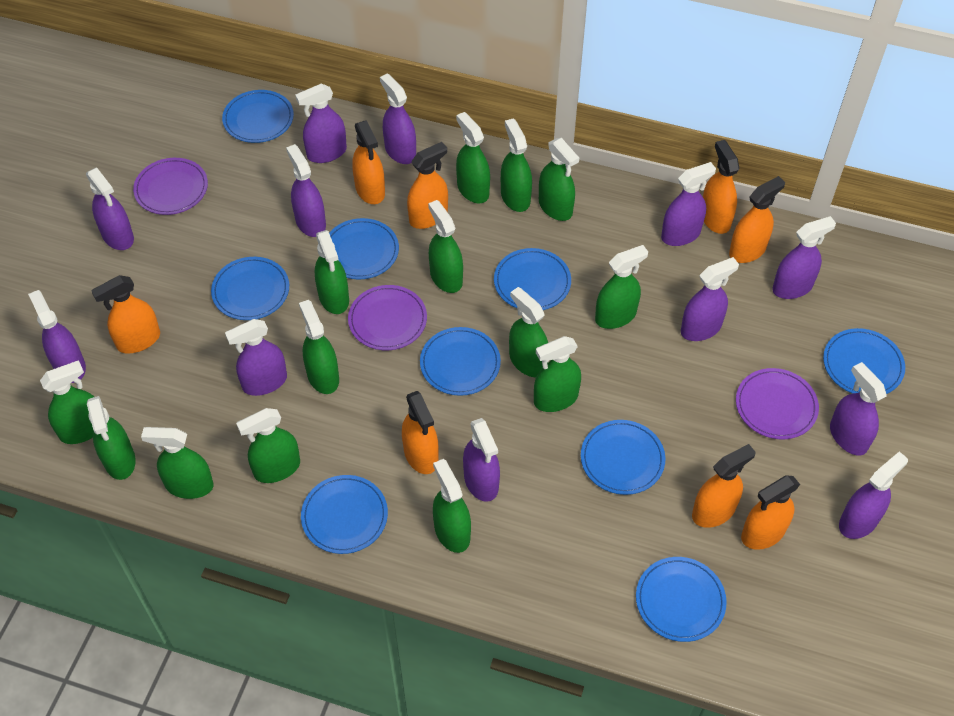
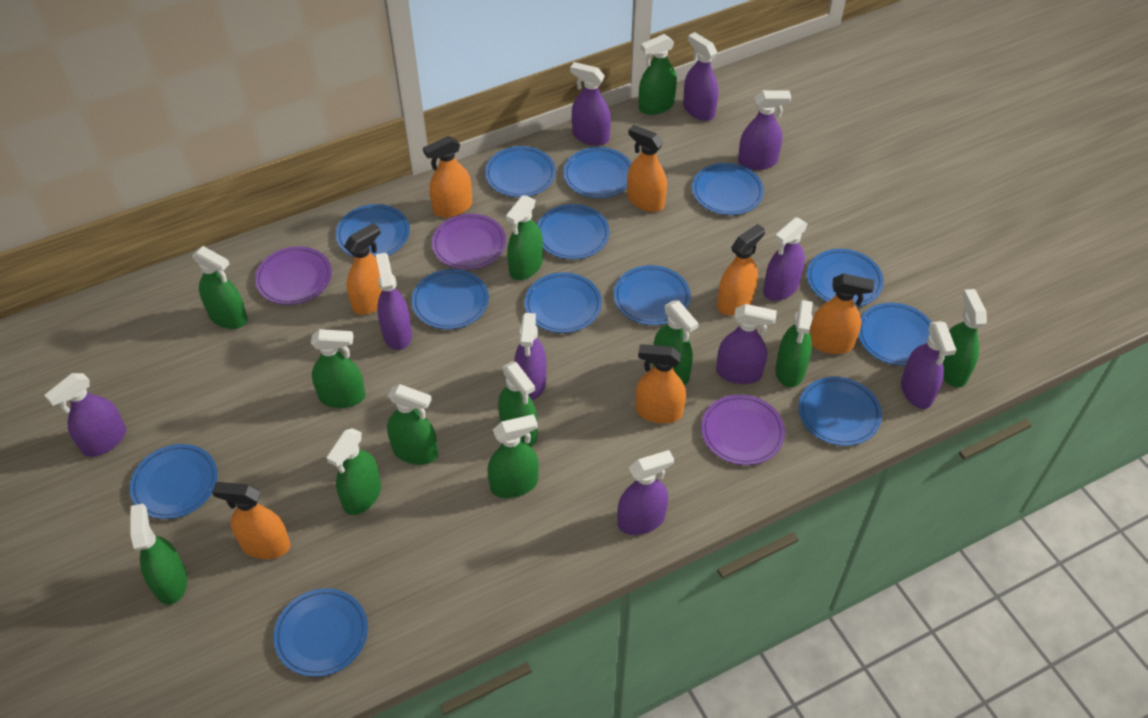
blue plate: 9 -> 13
green spray bottle: 14 -> 12
orange spray bottle: 8 -> 7
purple spray bottle: 12 -> 10

